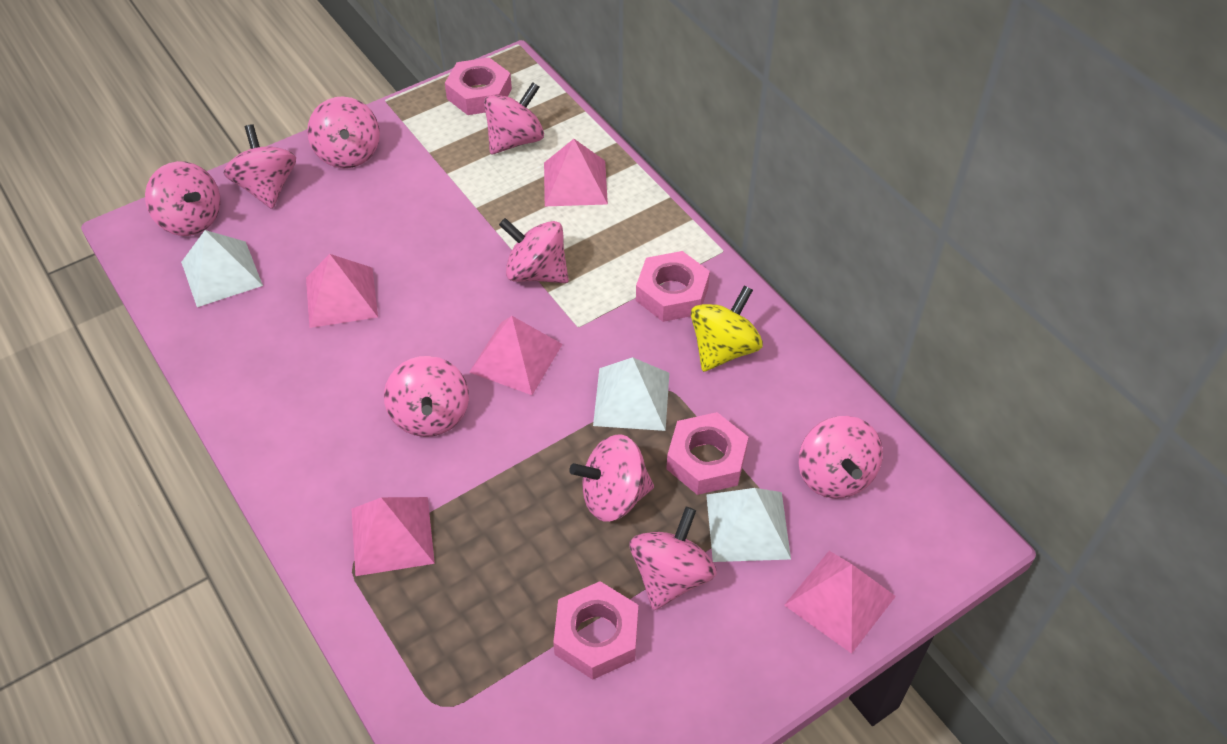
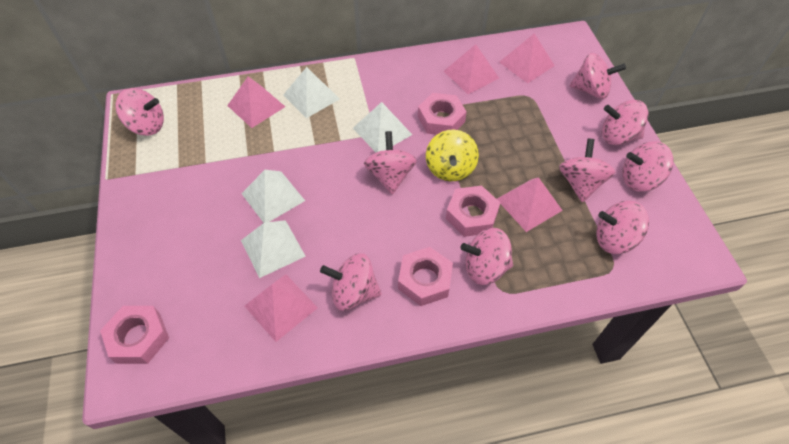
white pyramid: 3 -> 4

